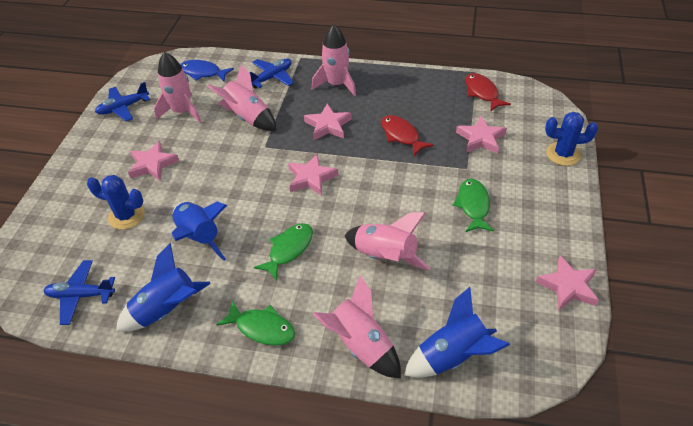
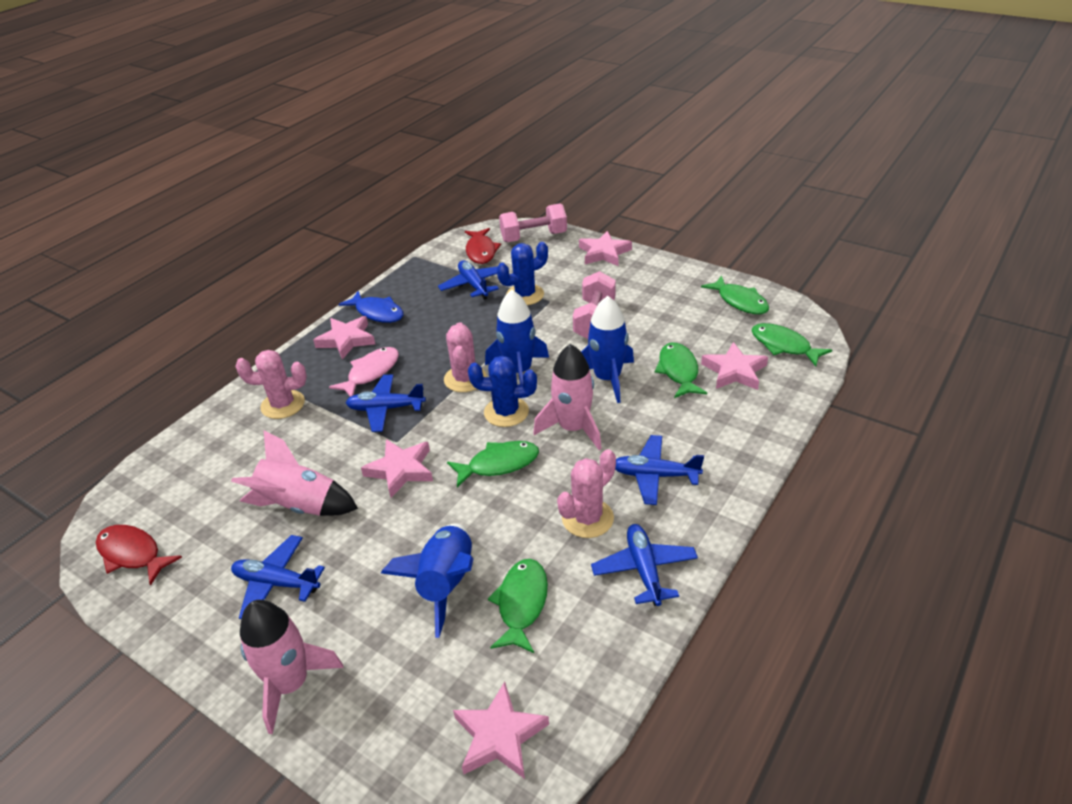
blue plane: 3 -> 5
green fish: 3 -> 5
pink cactus: 0 -> 3
pink dumbbell: 0 -> 2
pink fish: 0 -> 1
pink rocket: 5 -> 3

